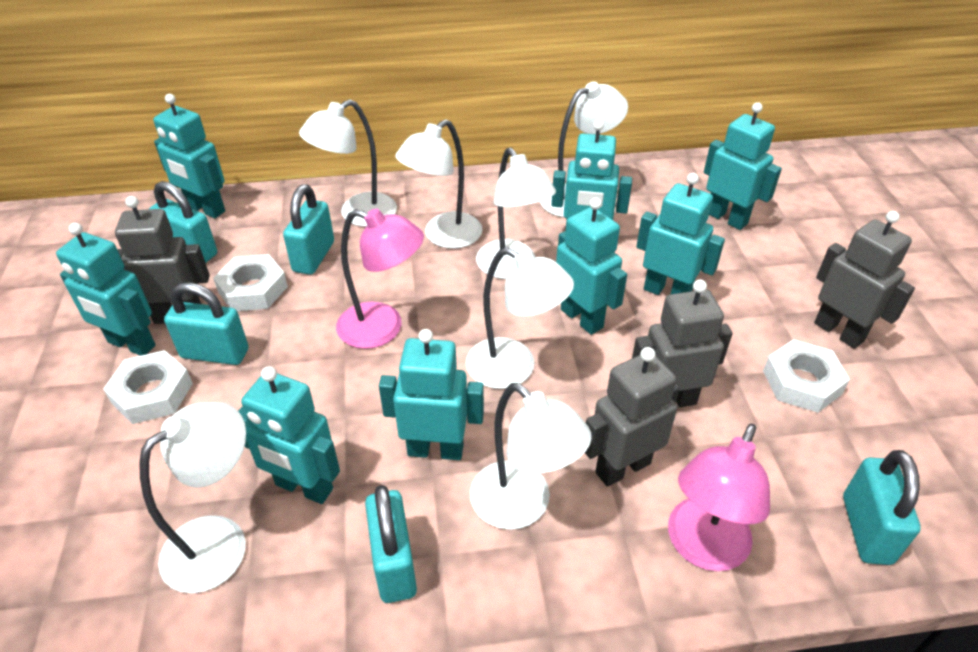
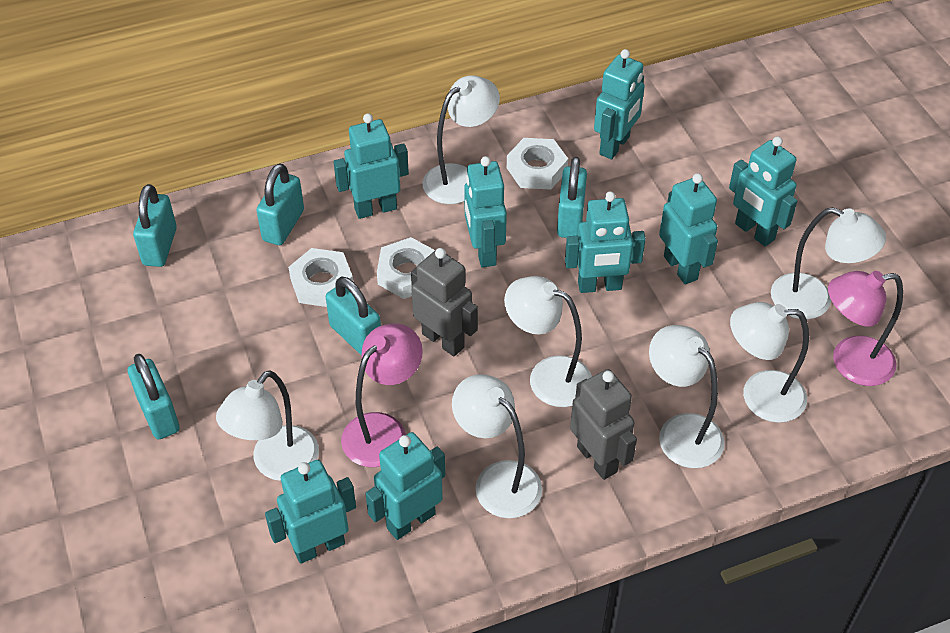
grey robot: 4 -> 2

